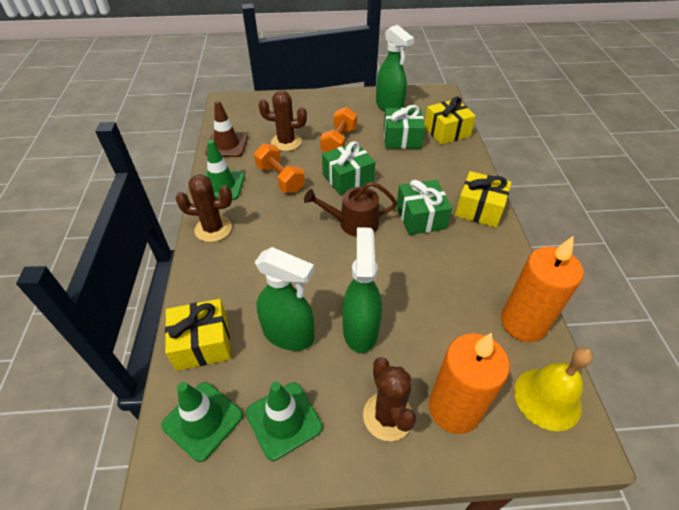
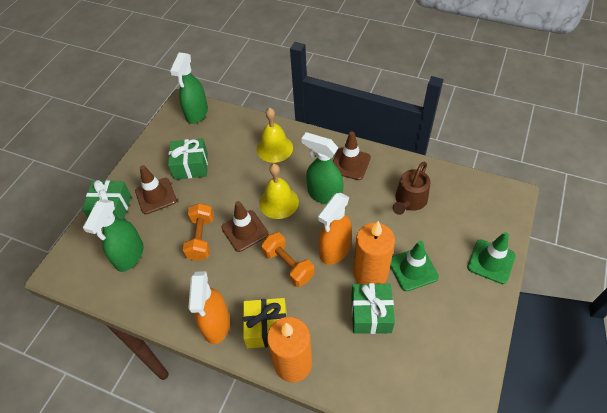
brown cactus: 3 -> 0
brown traffic cone: 1 -> 3
green traffic cone: 3 -> 2
orange spray bottle: 0 -> 2
yellow bell: 1 -> 2
yellow gift: 3 -> 1

